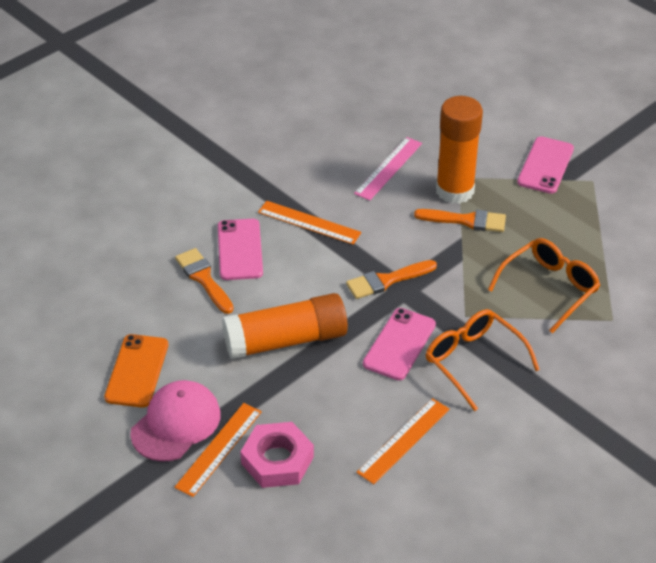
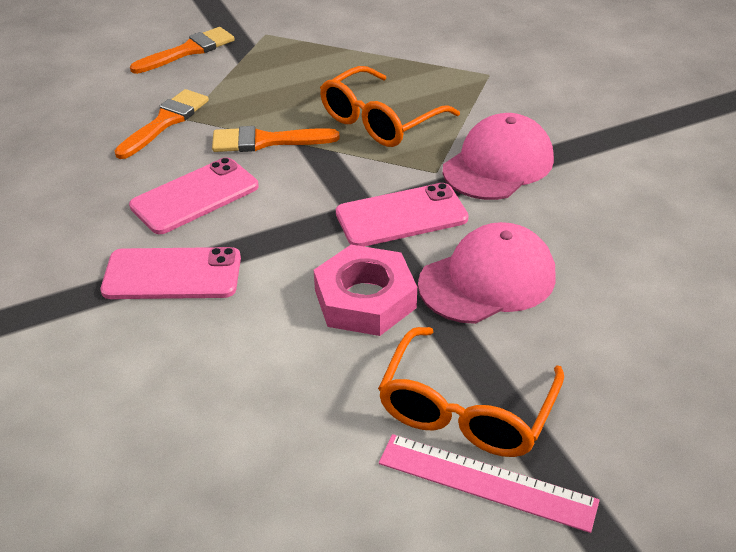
orange glue stick: 2 -> 0
orange phone: 1 -> 0
orange ruler: 3 -> 0
pink cap: 1 -> 2

